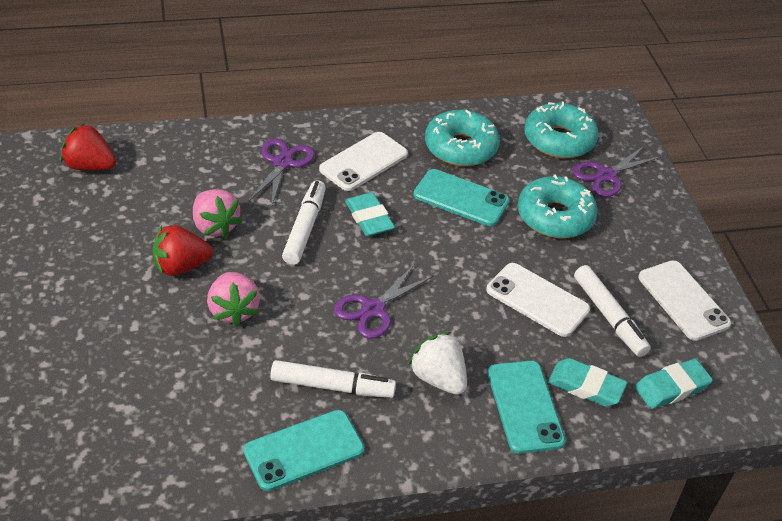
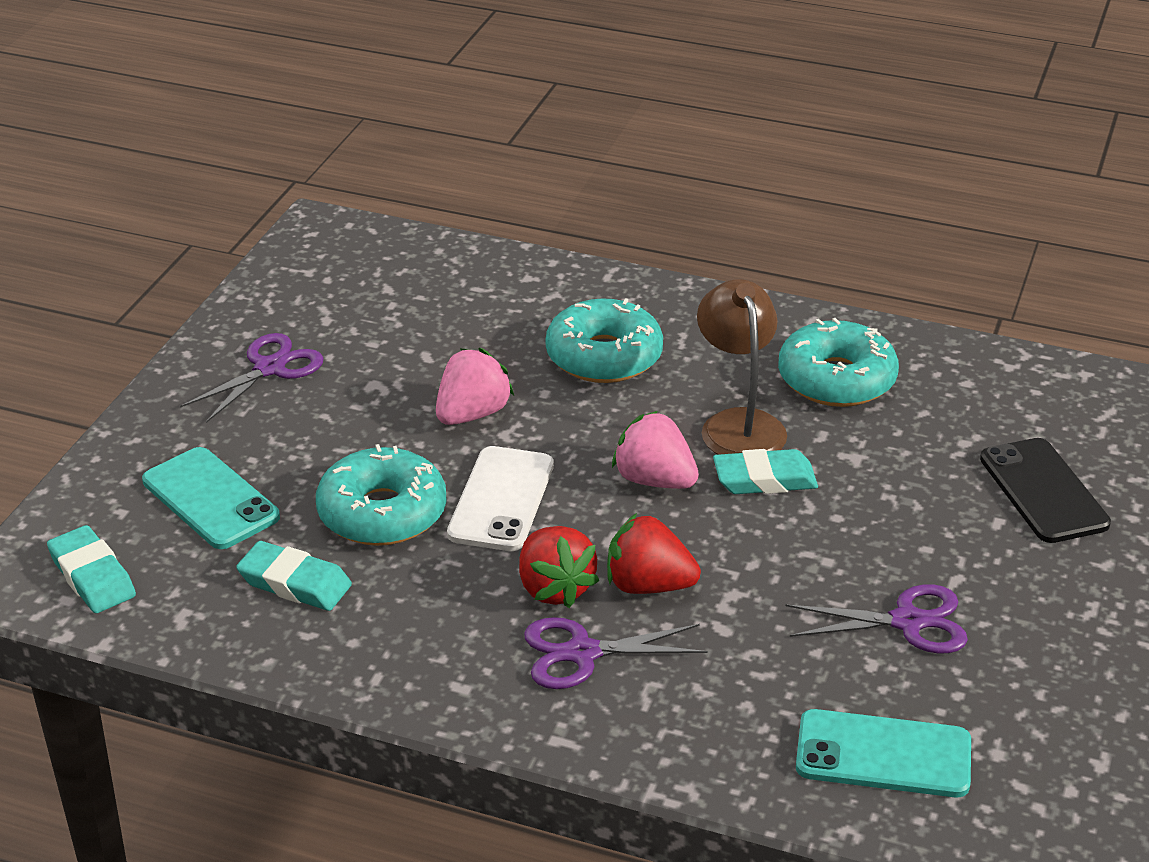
black phone: 0 -> 1
brown lamp: 0 -> 1
turquoise phone: 3 -> 2
white marker: 3 -> 0
white phone: 3 -> 1
white strawberry: 1 -> 0

